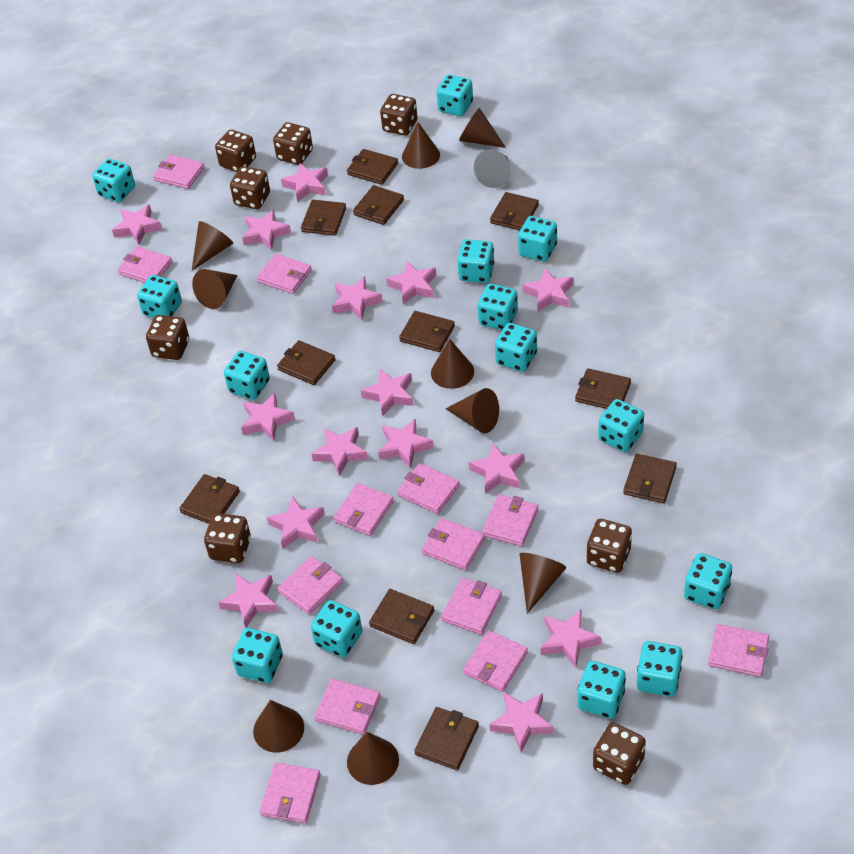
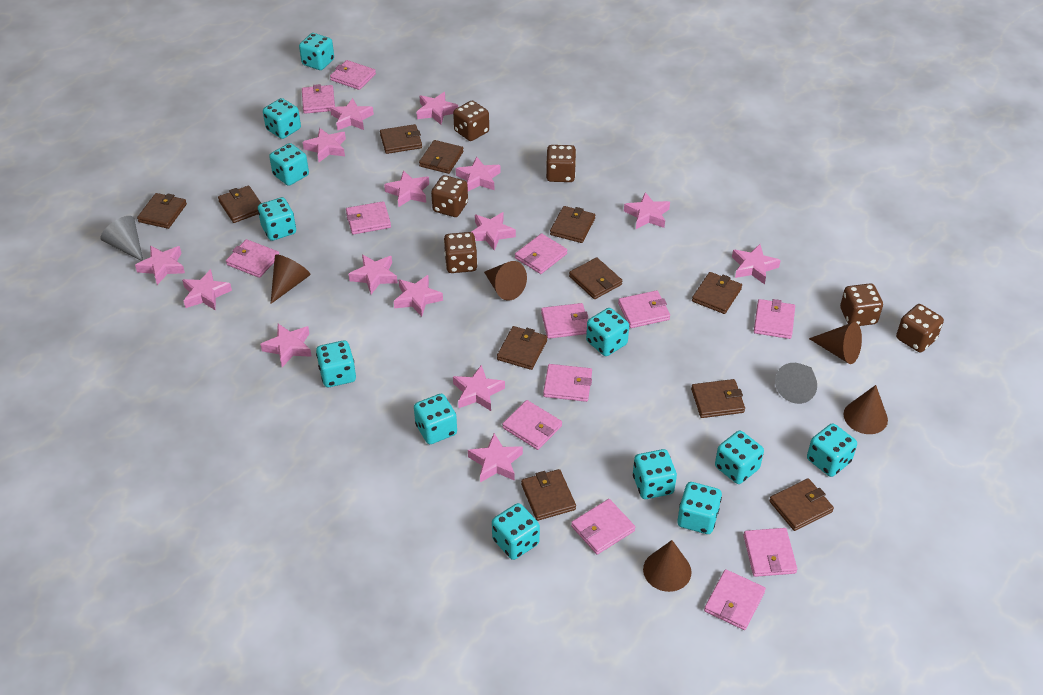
brown cone: 9 -> 5
brown dice: 8 -> 6
grey cone: 1 -> 2
turquoise dice: 14 -> 12

